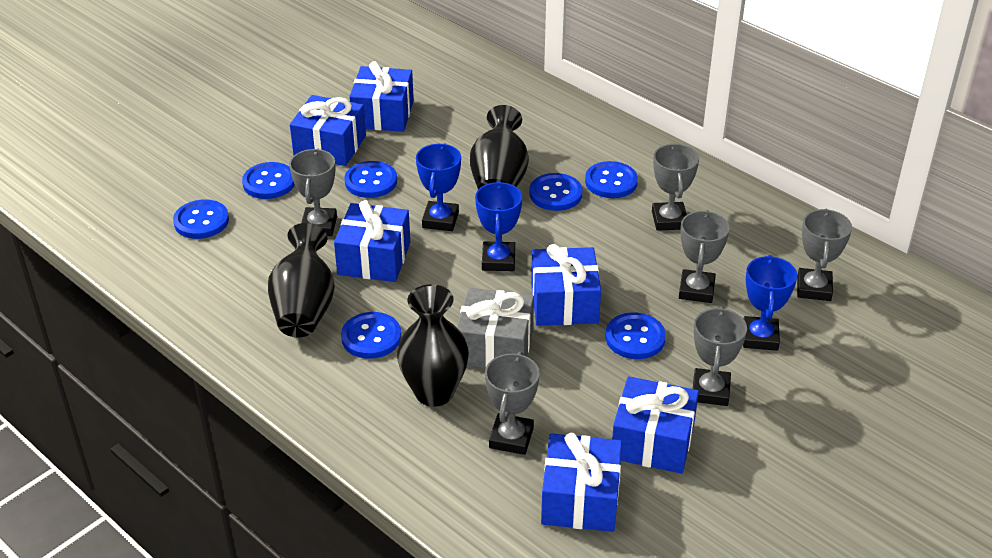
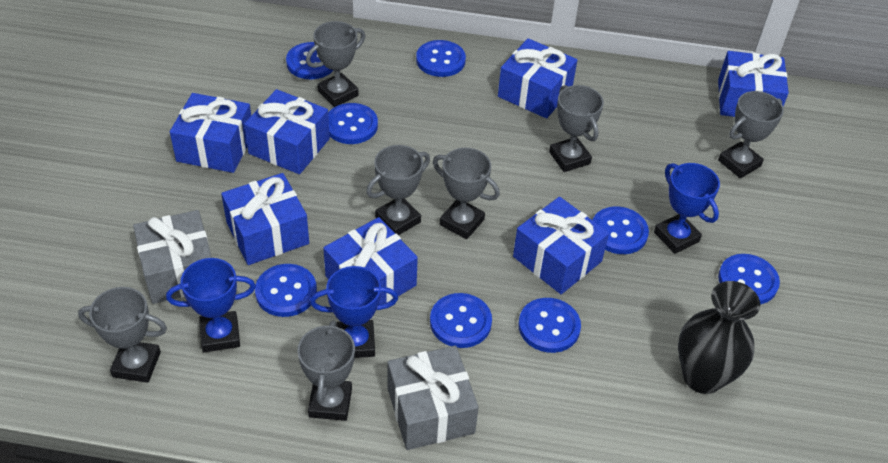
black vase: 3 -> 1
blue button: 7 -> 8
blue gift: 6 -> 7
grey gift: 1 -> 2
grey trophy: 6 -> 7

